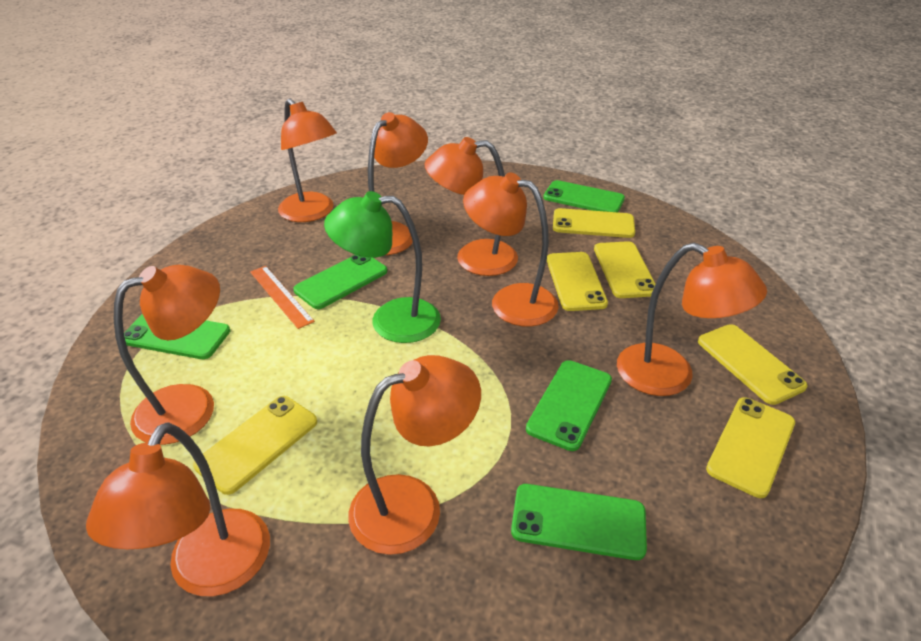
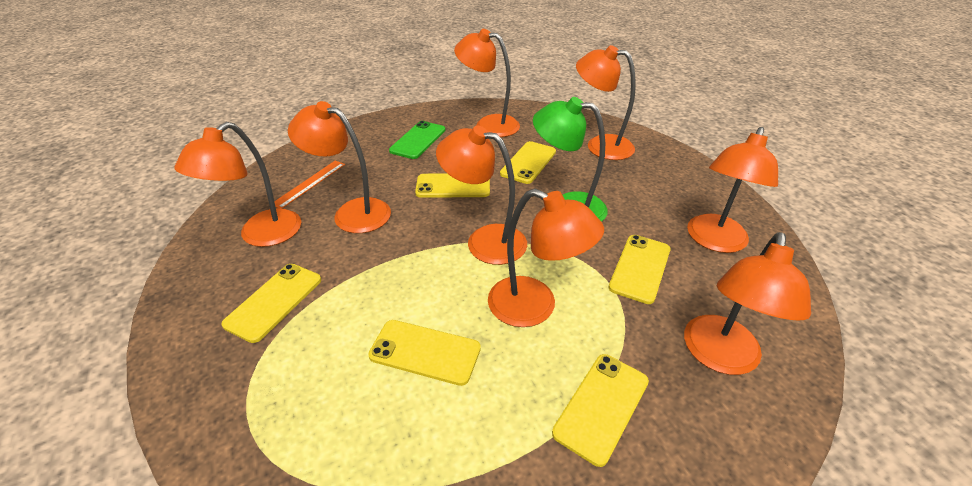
green phone: 5 -> 1

